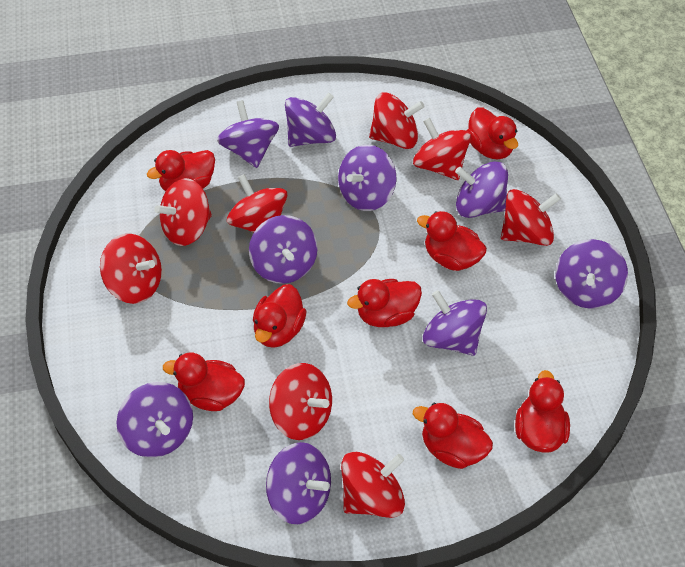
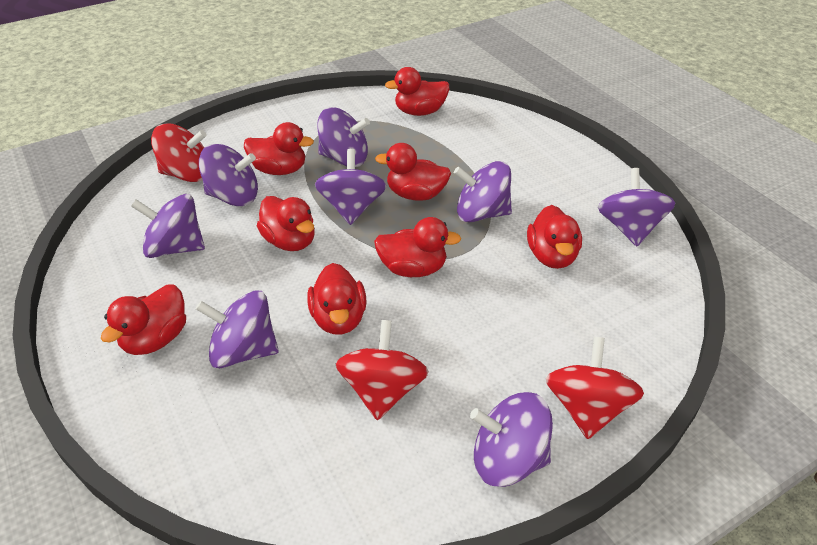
purple spinning top: 9 -> 8
red spinning top: 8 -> 3

